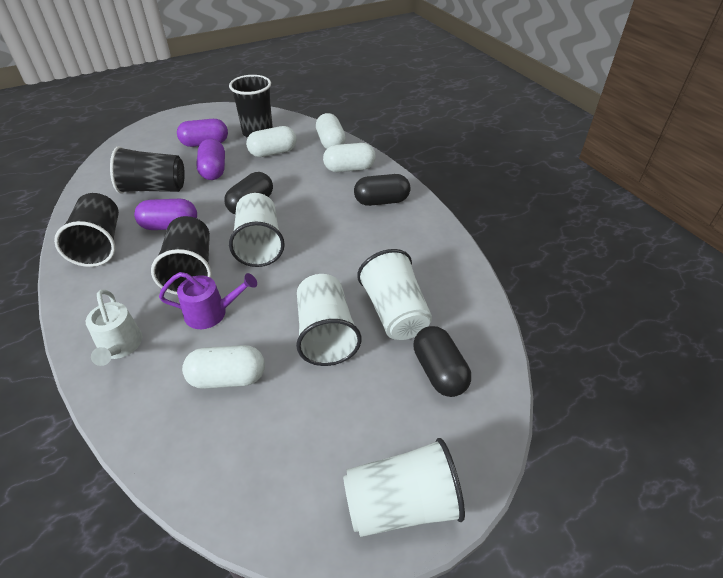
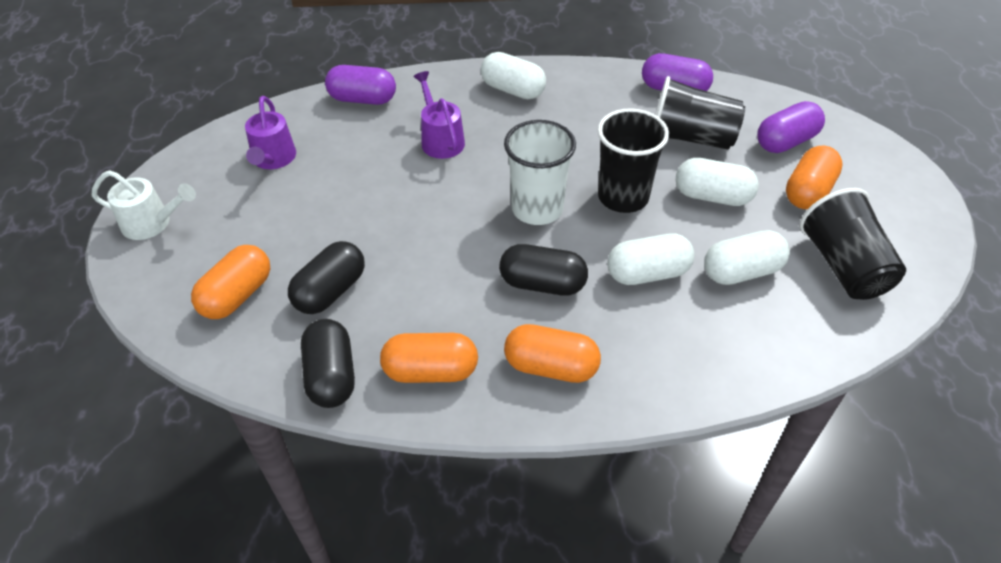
black cup: 4 -> 3
orange capsule: 0 -> 4
purple watering can: 1 -> 2
white cup: 4 -> 1

